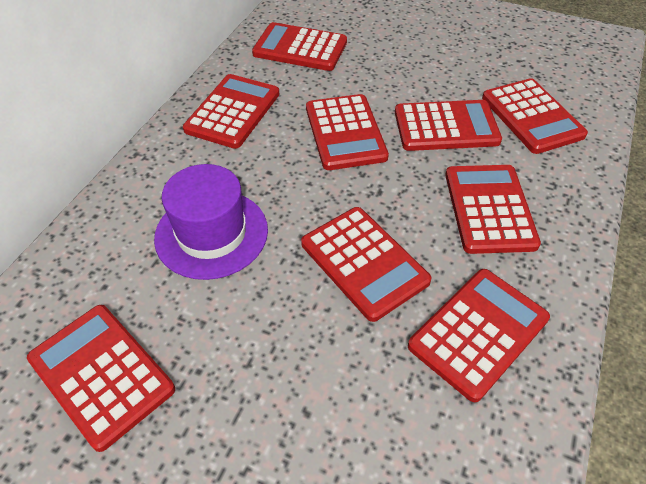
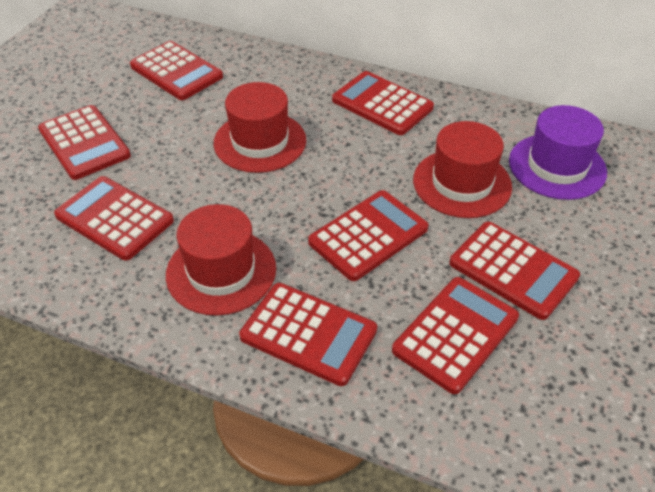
red calculator: 9 -> 8
red hat: 0 -> 3

